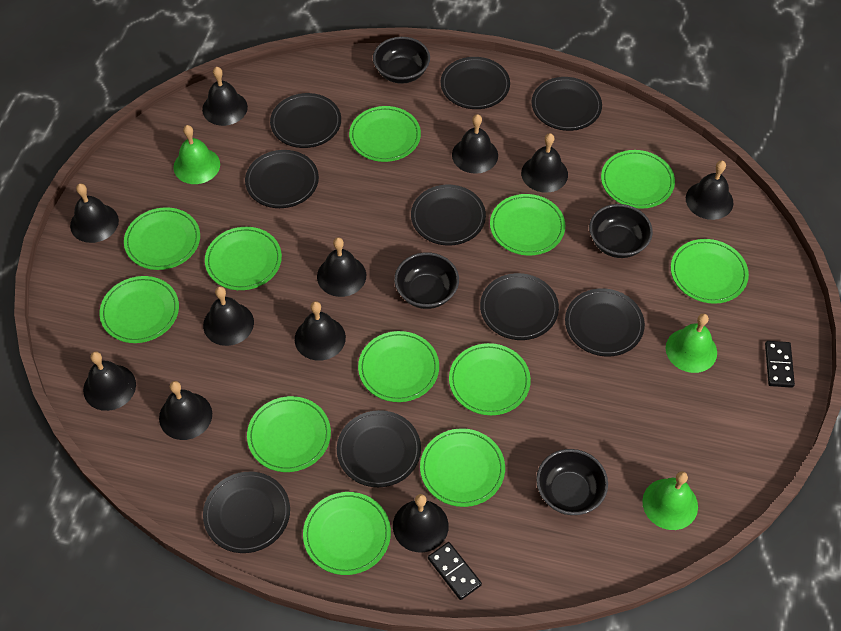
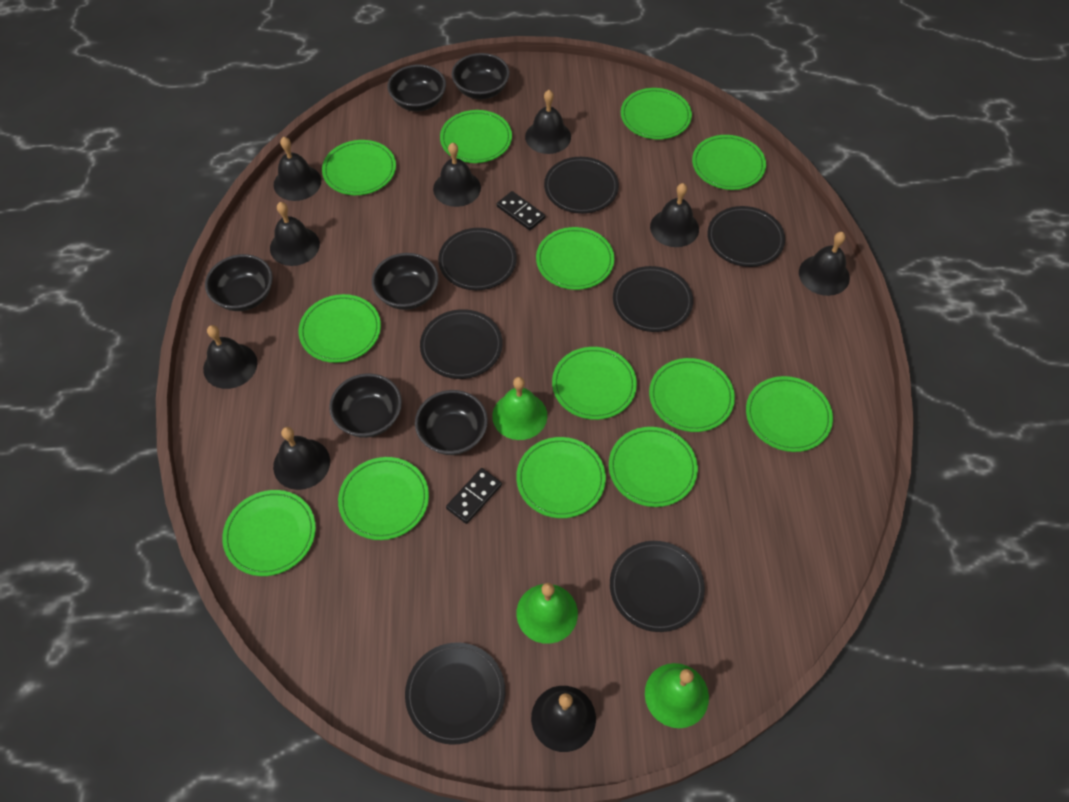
black bell: 11 -> 9
black bowl: 4 -> 6
black plate: 9 -> 7
green plate: 12 -> 13

